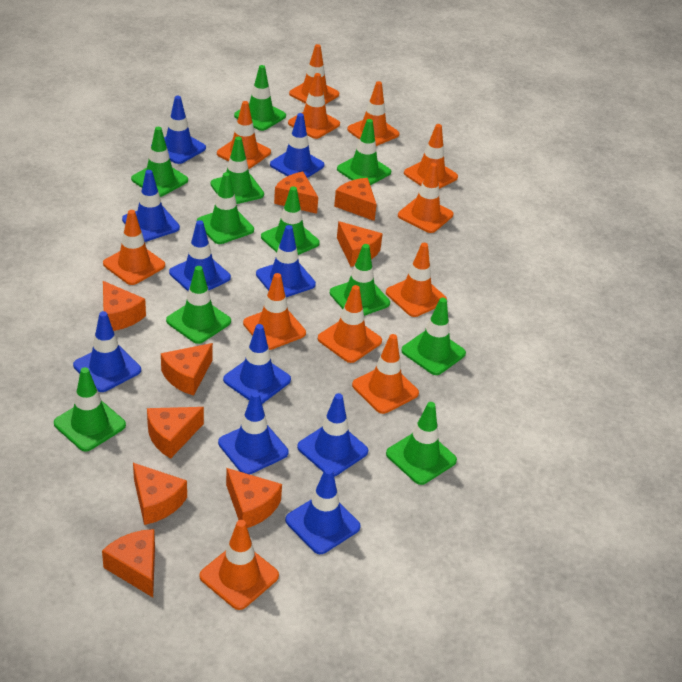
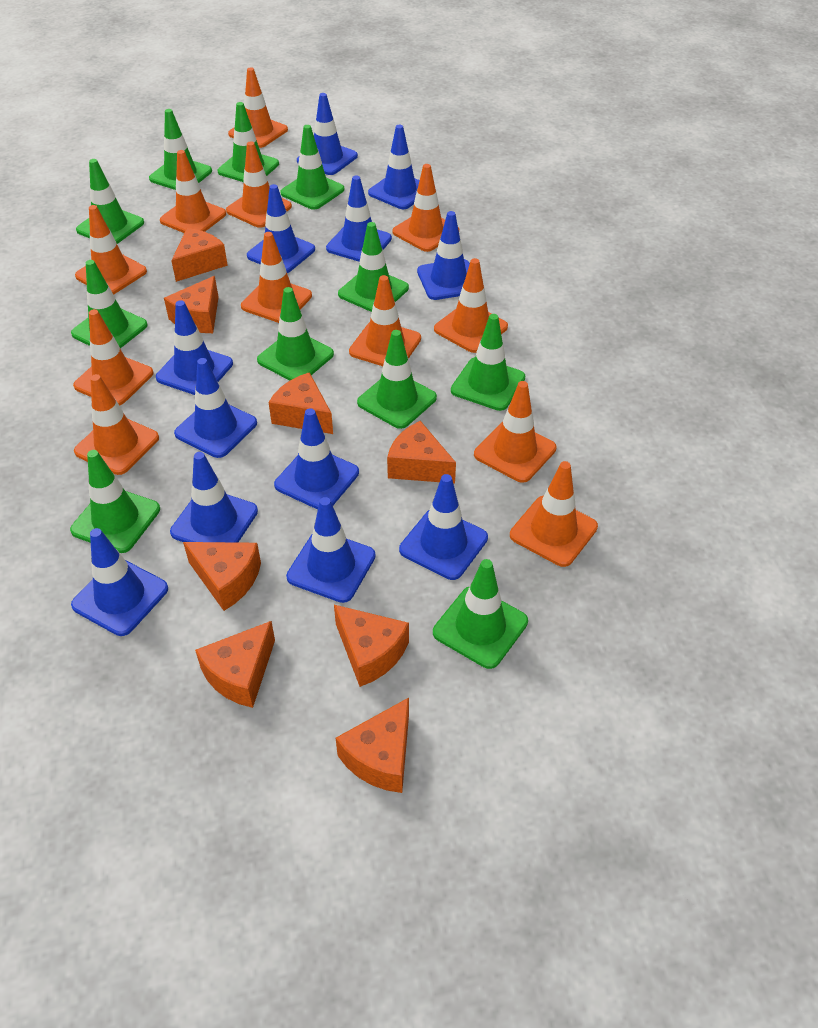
blue traffic cone: 10 -> 12
orange cheese: 9 -> 8

